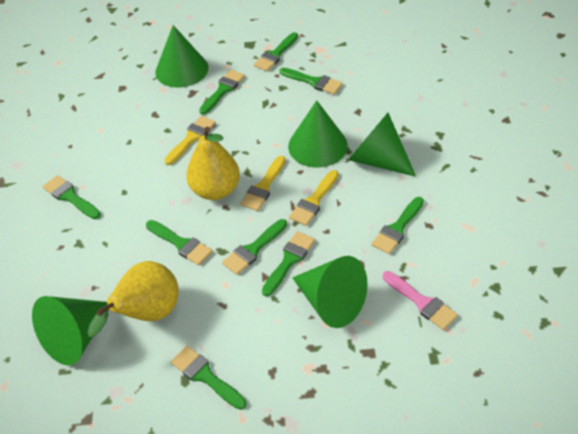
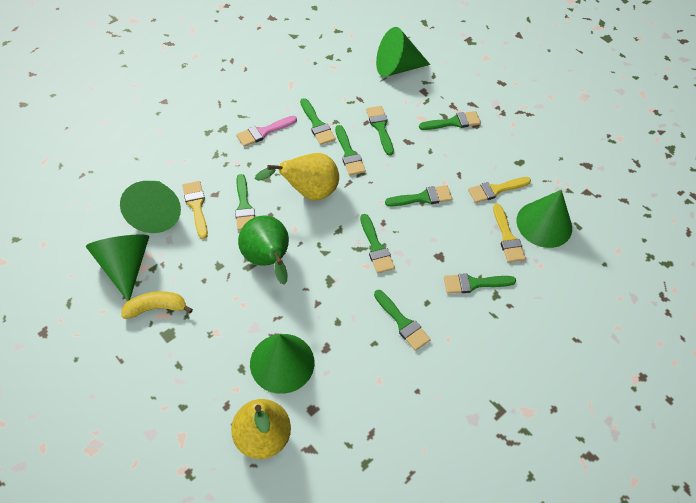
green pear: 0 -> 1
yellow banana: 0 -> 1

